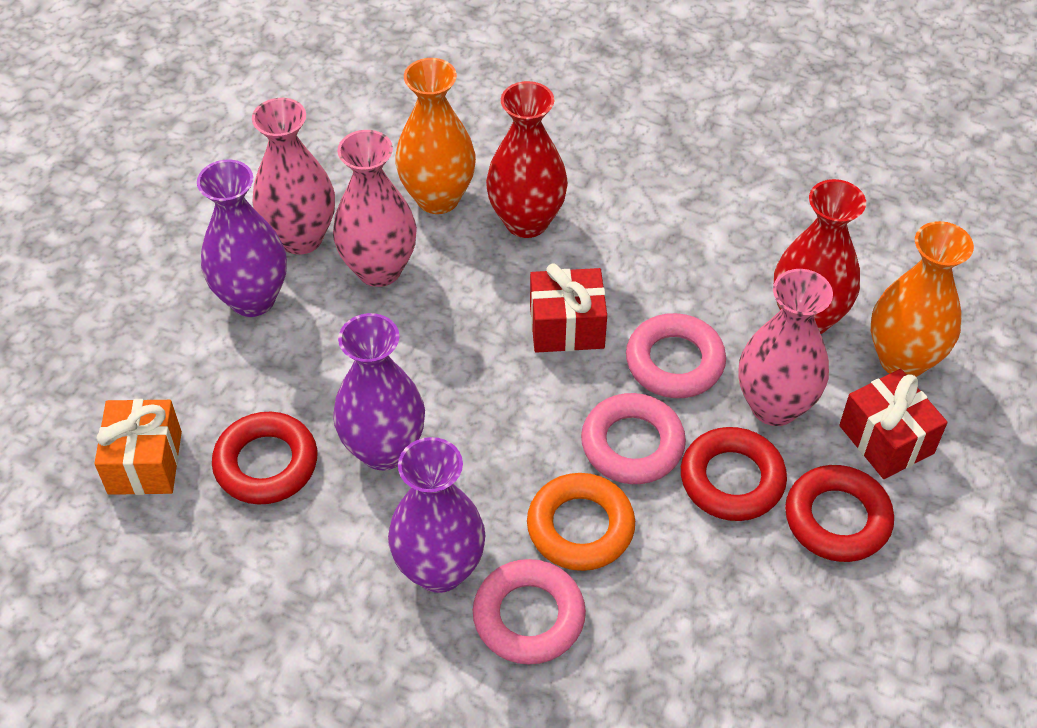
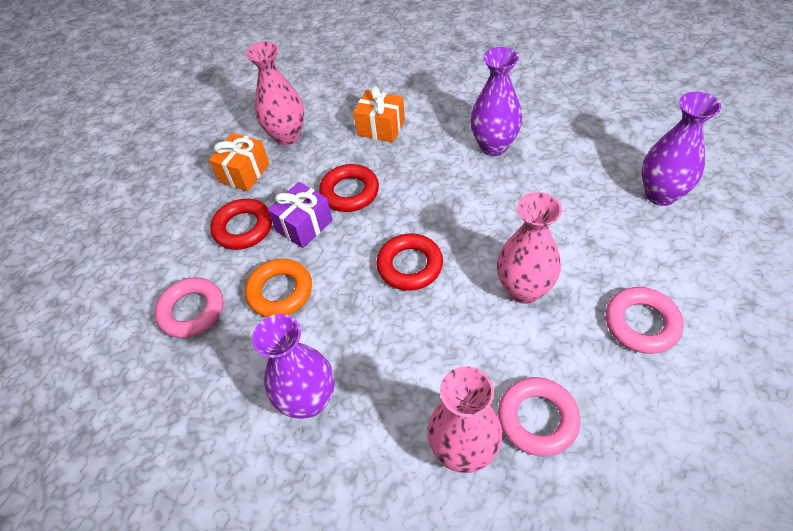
orange gift: 1 -> 2
orange vase: 2 -> 0
purple gift: 0 -> 1
red gift: 2 -> 0
red vase: 2 -> 0

